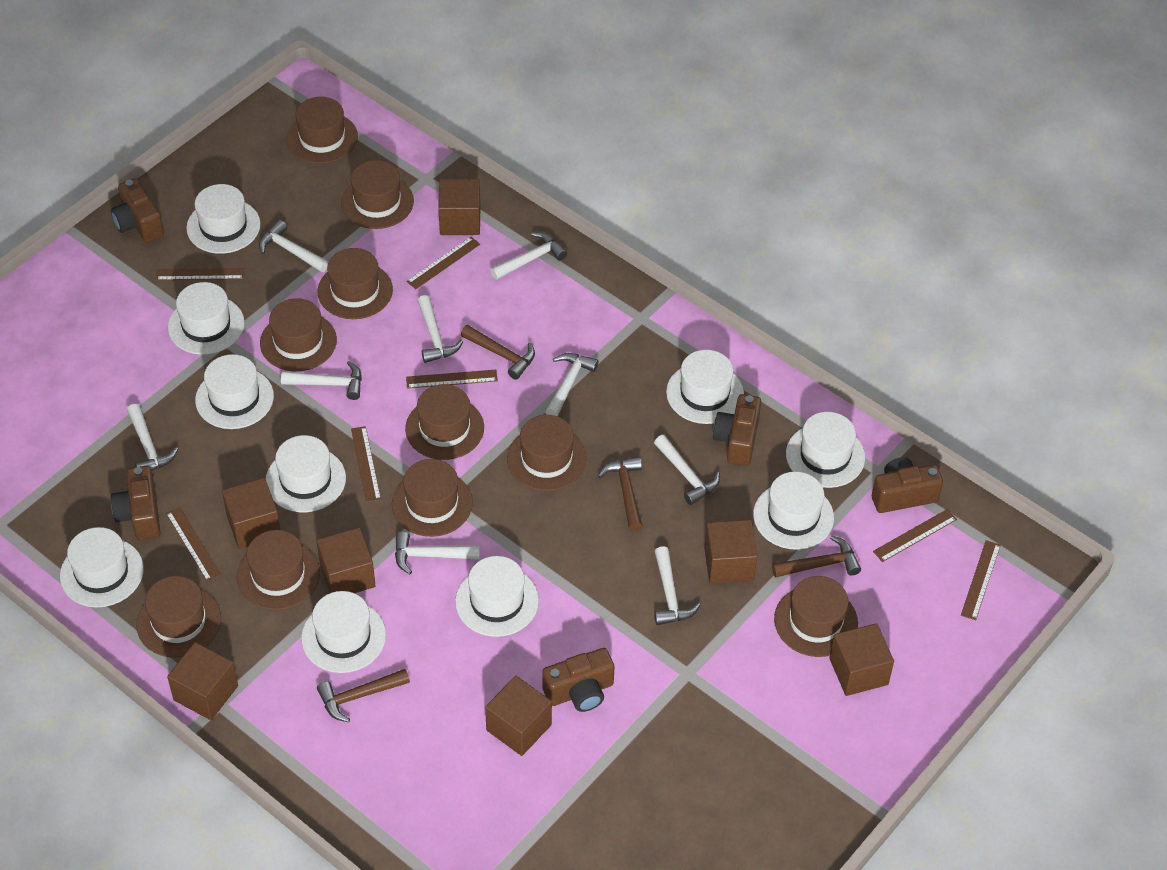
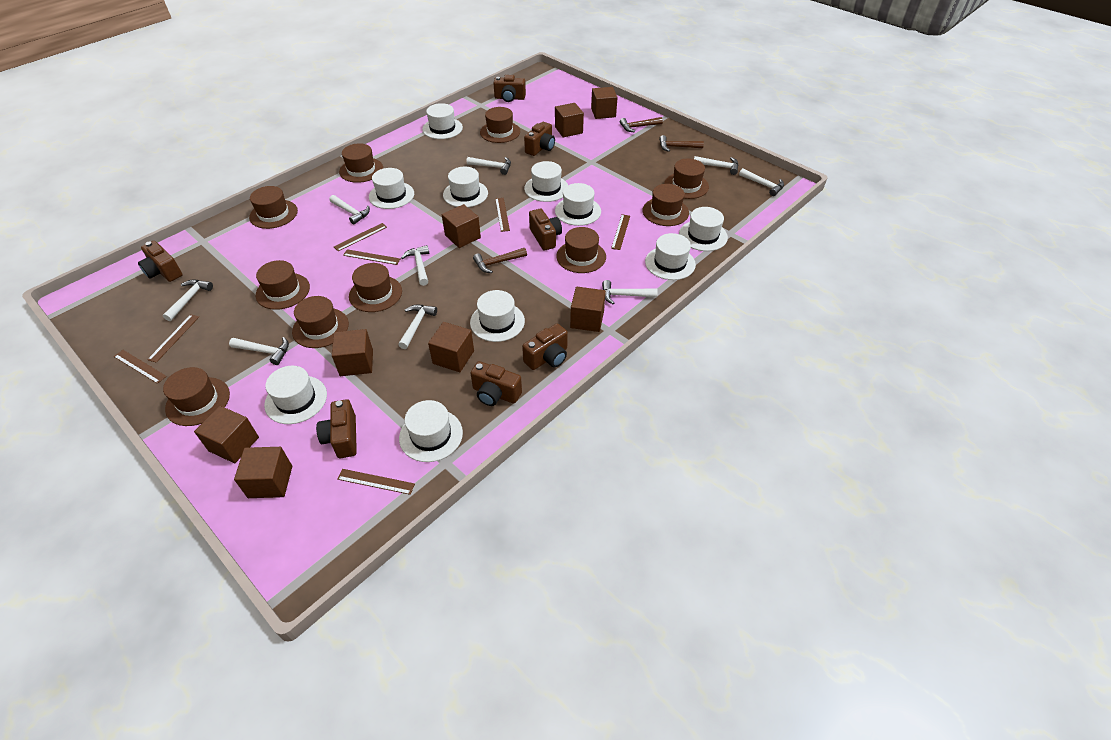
brown camera: 5 -> 7
brown cube: 7 -> 8
brown hammer: 4 -> 3

